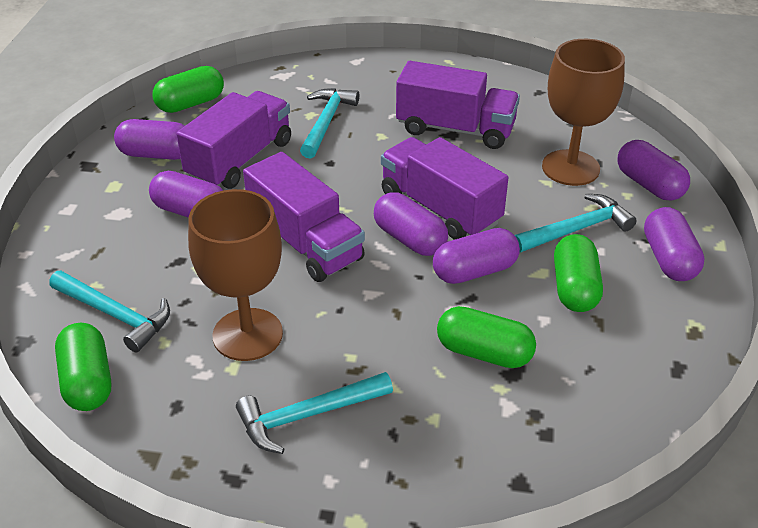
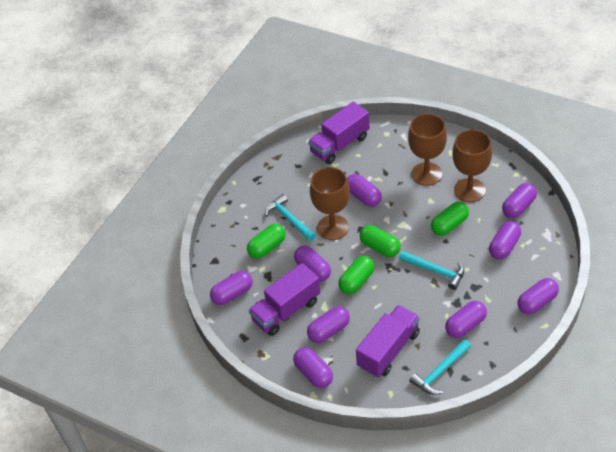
brown goblet: 2 -> 3
purple capsule: 6 -> 9
purple truck: 4 -> 3
turquoise hammer: 4 -> 3

